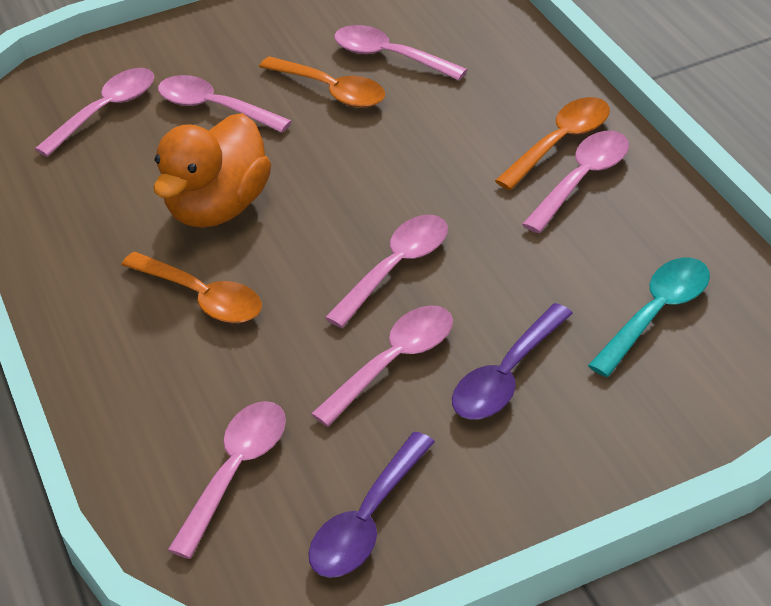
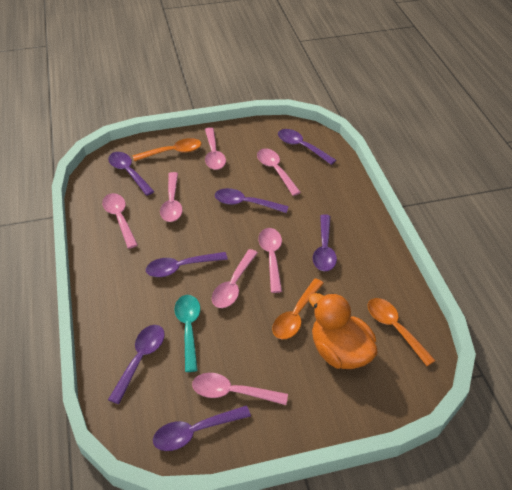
purple spoon: 2 -> 7

